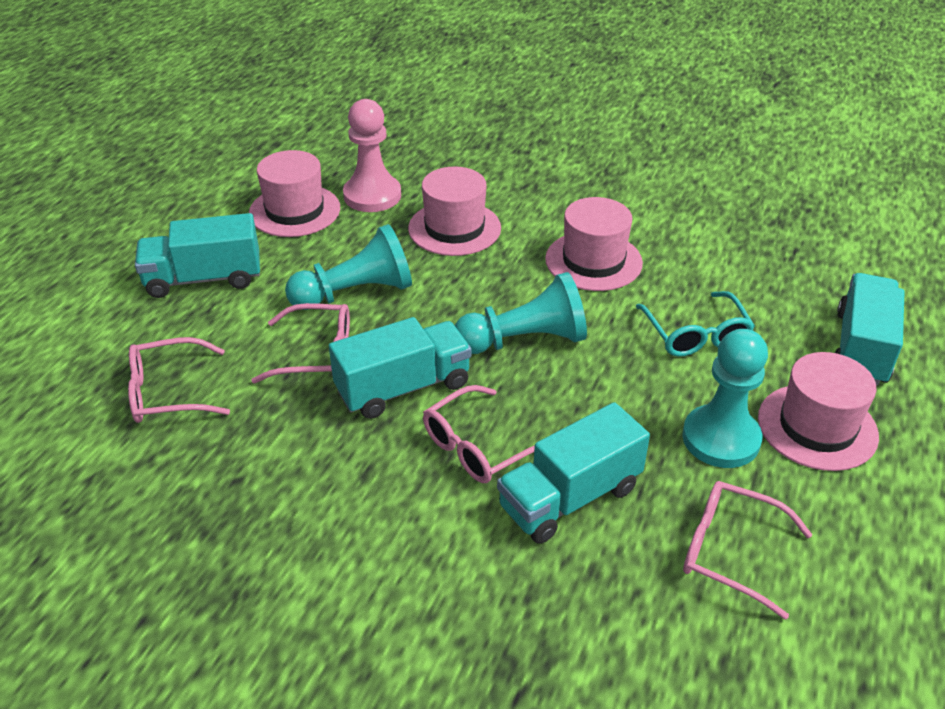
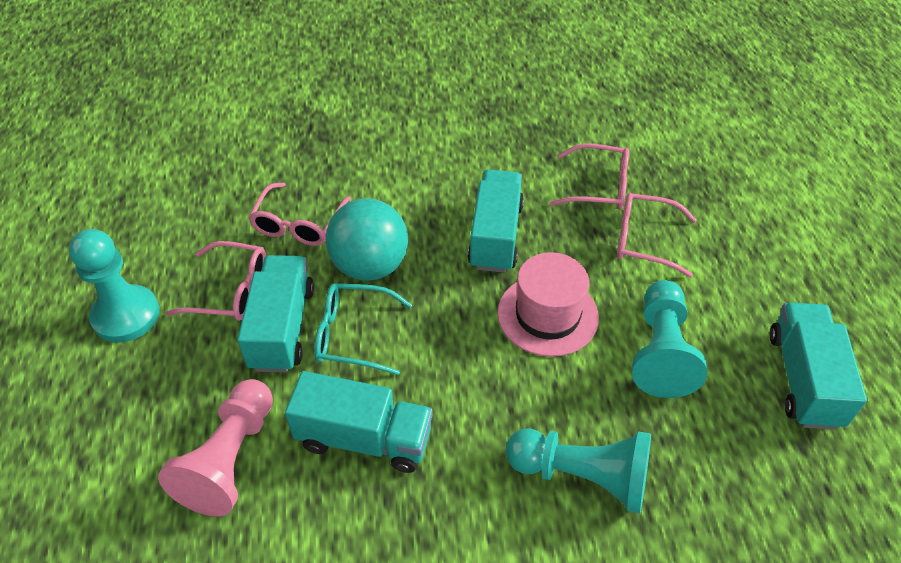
pink hat: 4 -> 1
turquoise ball: 0 -> 1

